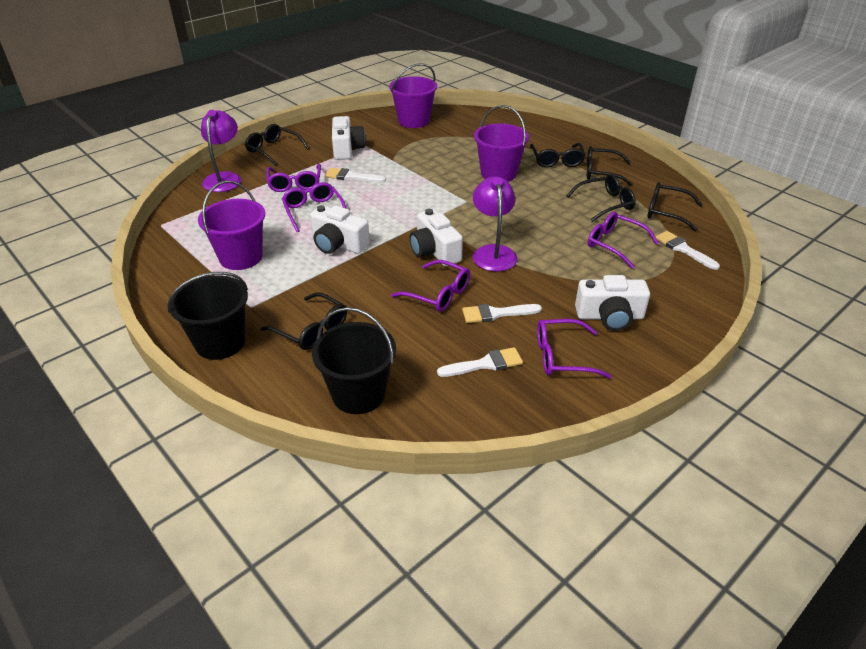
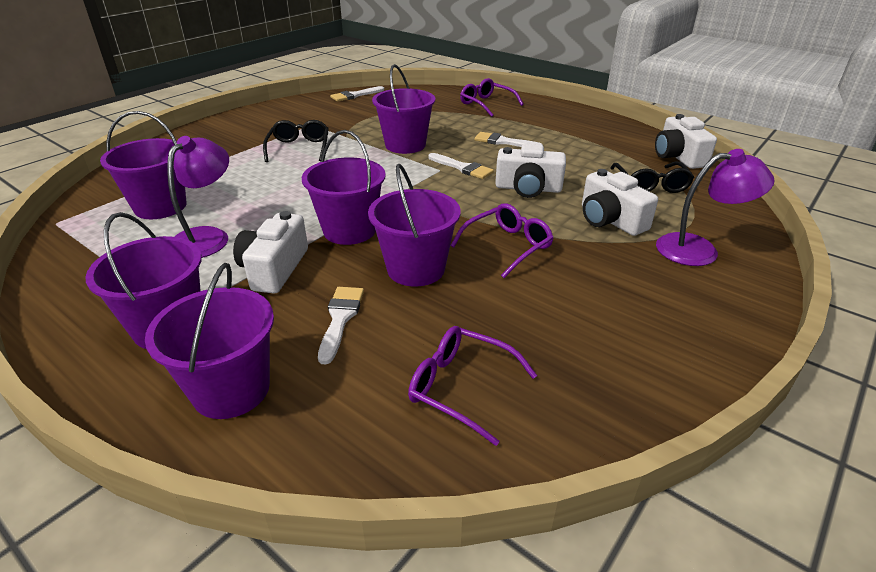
black bucket: 2 -> 0
black glasses: 6 -> 2
purple bucket: 3 -> 6
purple glasses: 5 -> 3

